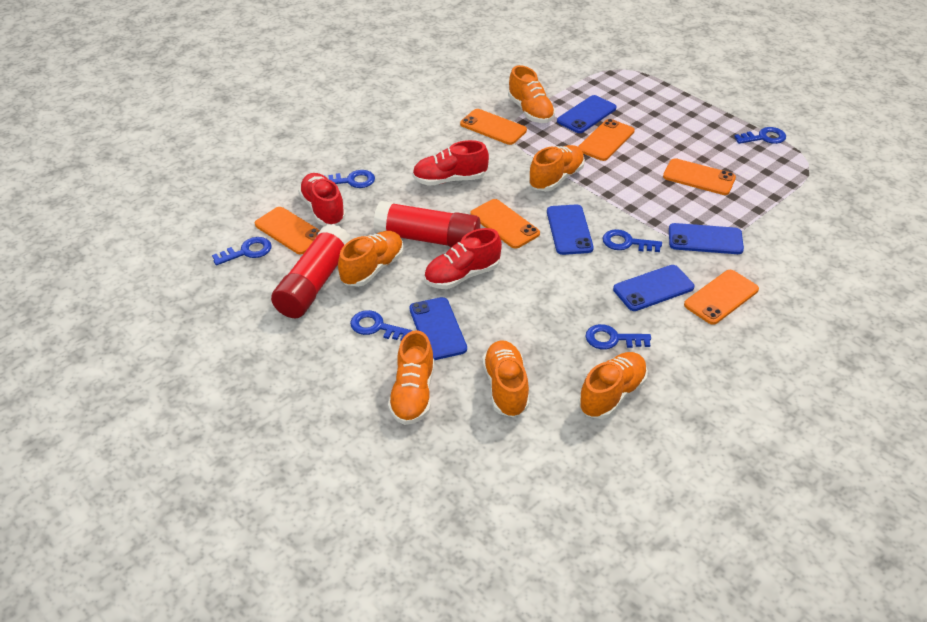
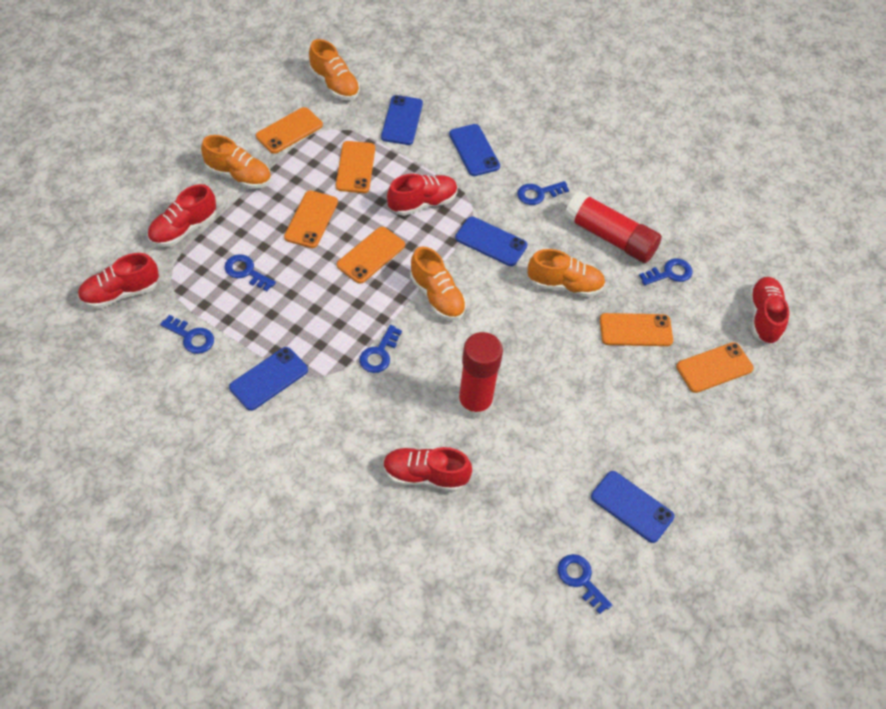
orange shoe: 6 -> 4
red shoe: 3 -> 5

